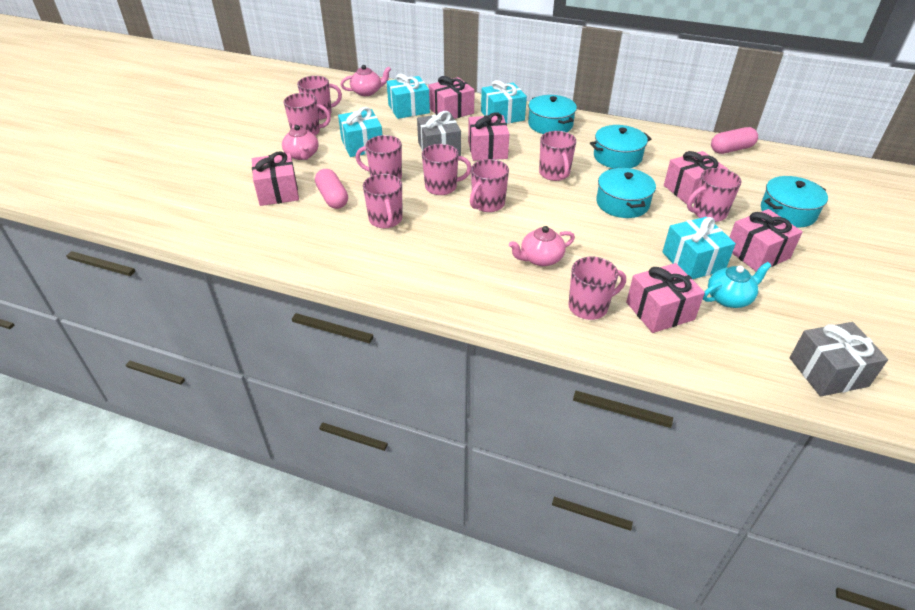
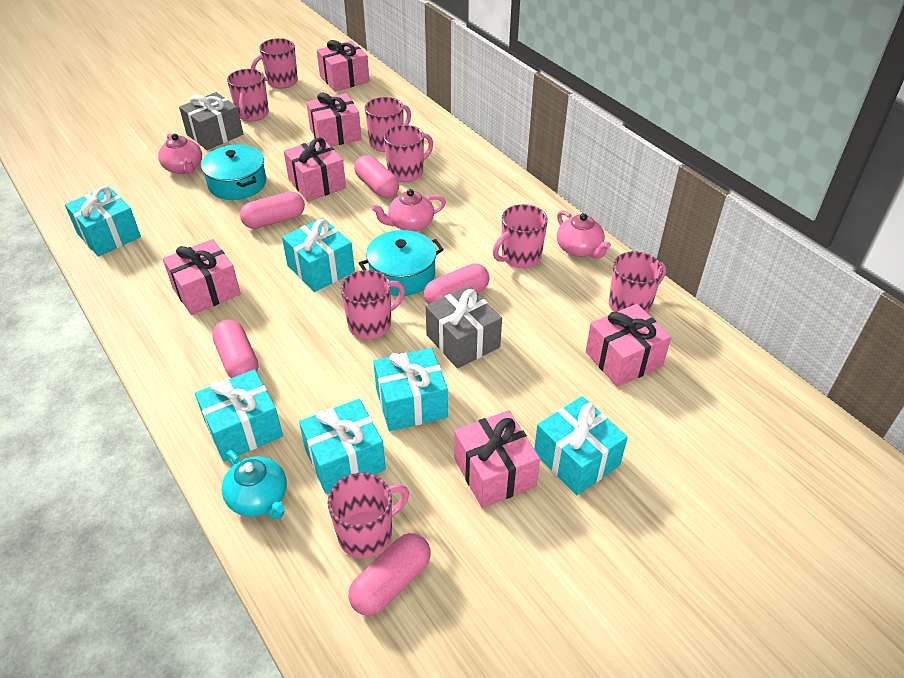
pink capsule: 2 -> 5
pink mug: 9 -> 8
turquoise gift: 4 -> 6
turquoise pot: 4 -> 2

